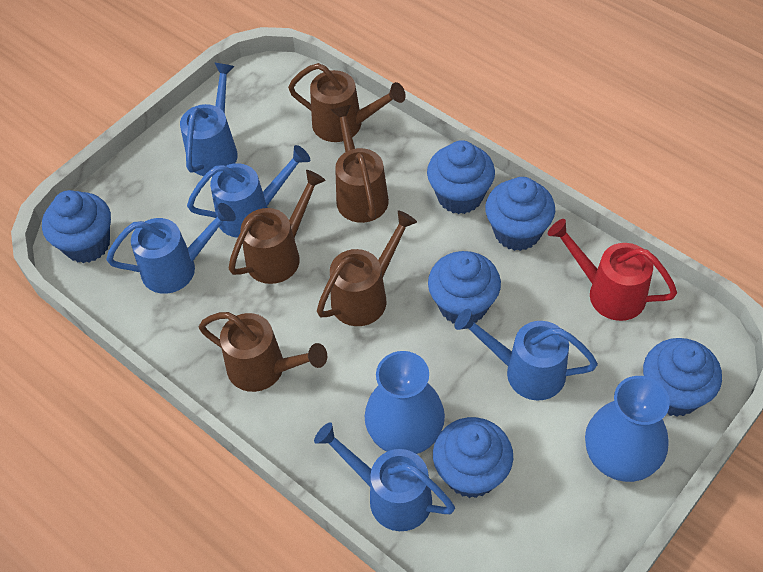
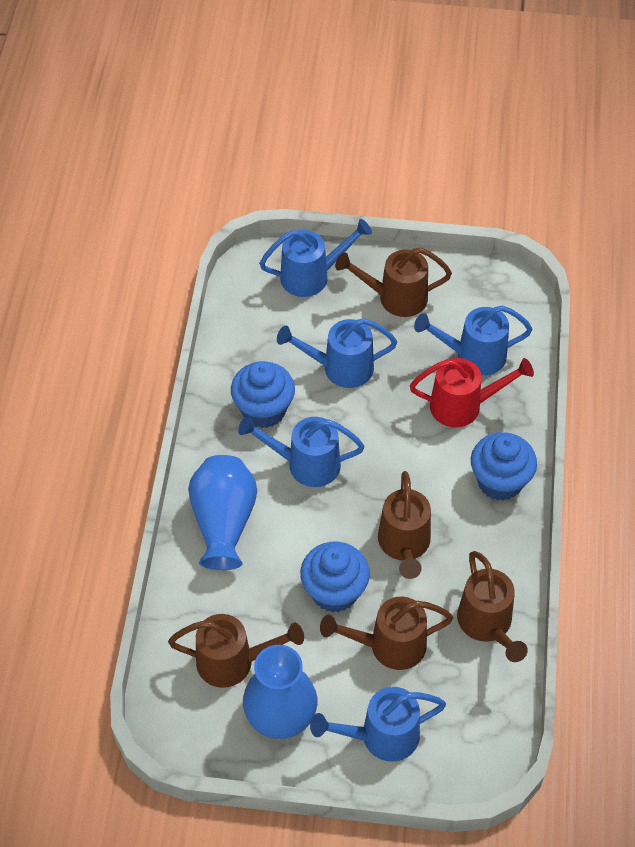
blue cupcake: 6 -> 3

